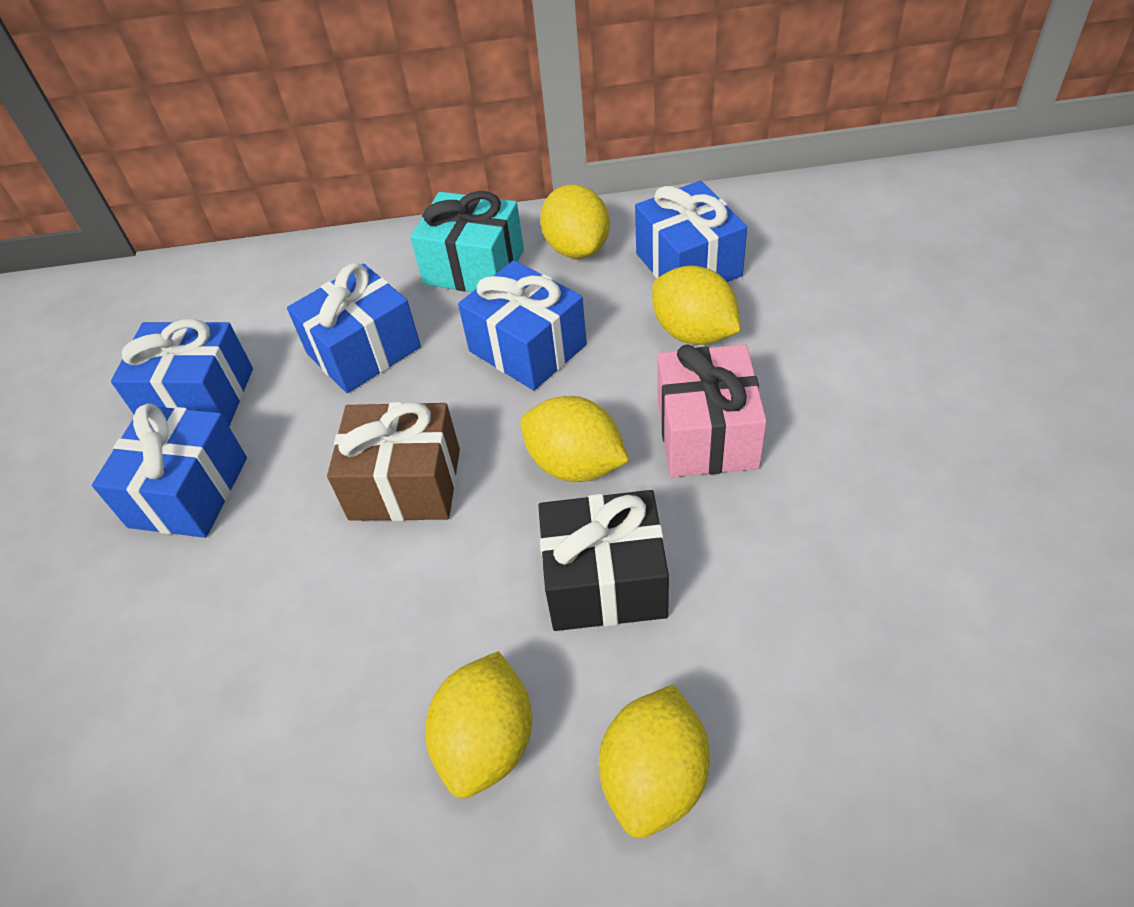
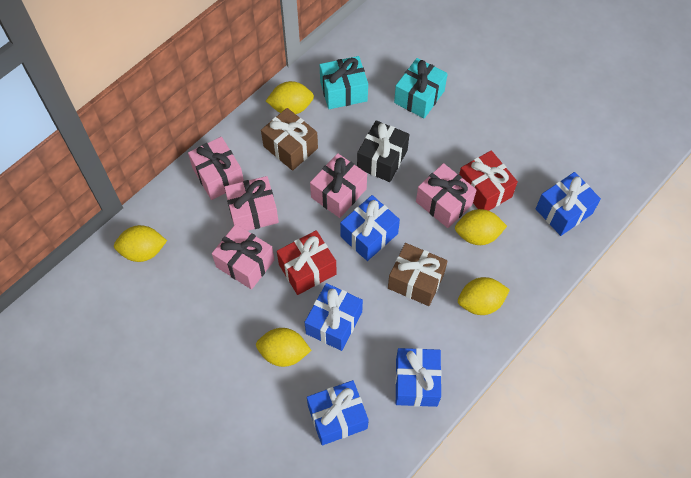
brown gift: 1 -> 2
pink gift: 1 -> 5
red gift: 0 -> 2
turquoise gift: 1 -> 2

